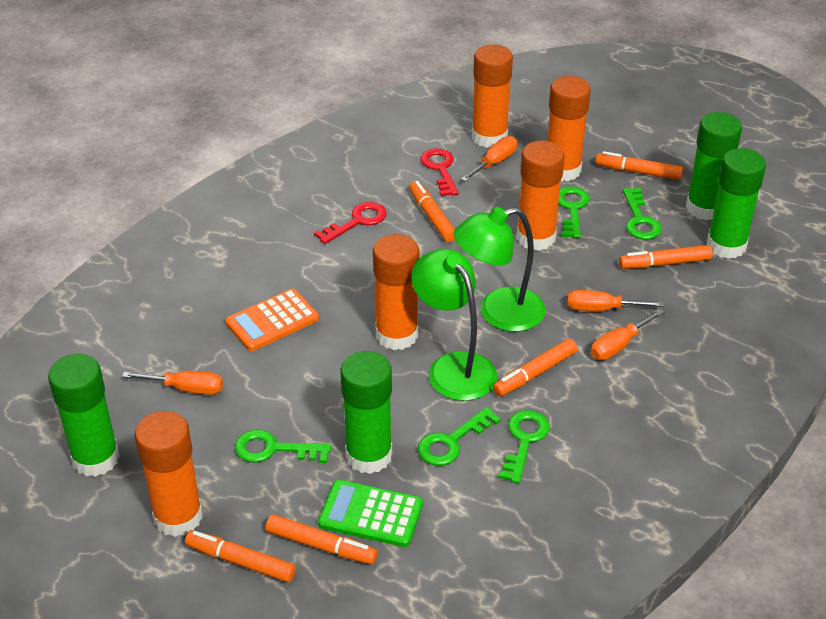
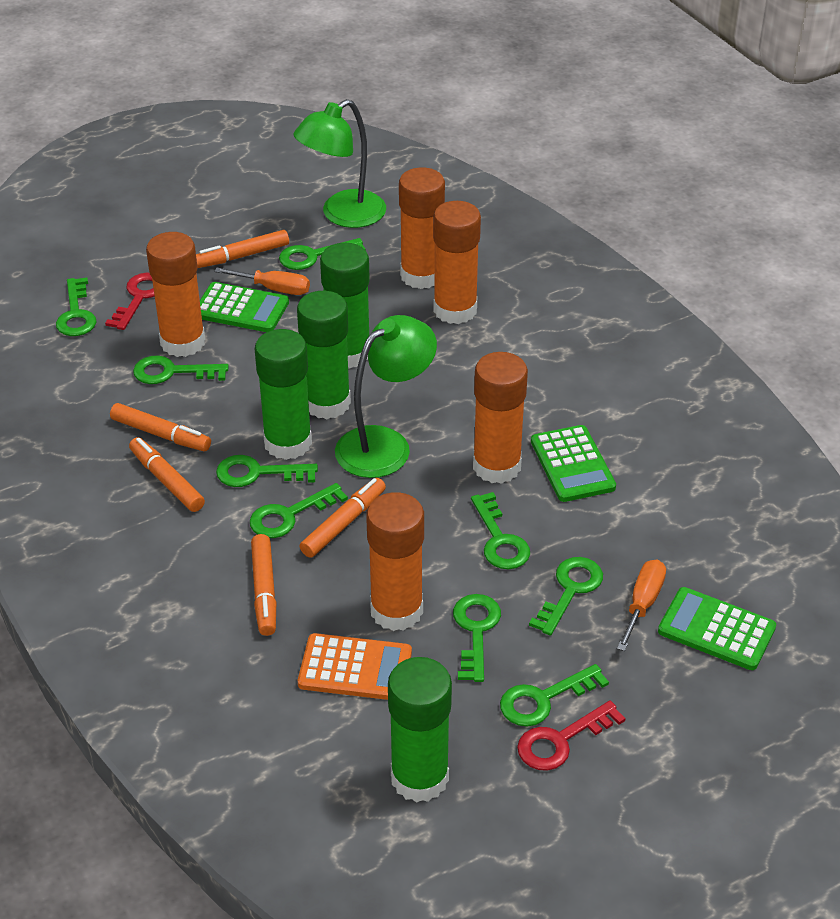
green calculator: 1 -> 3
green key: 5 -> 9
orange marker: 6 -> 5
orange screwdriver: 4 -> 2

